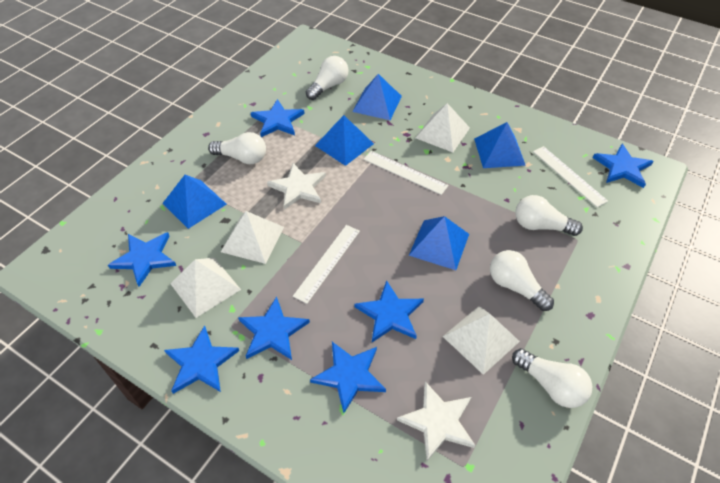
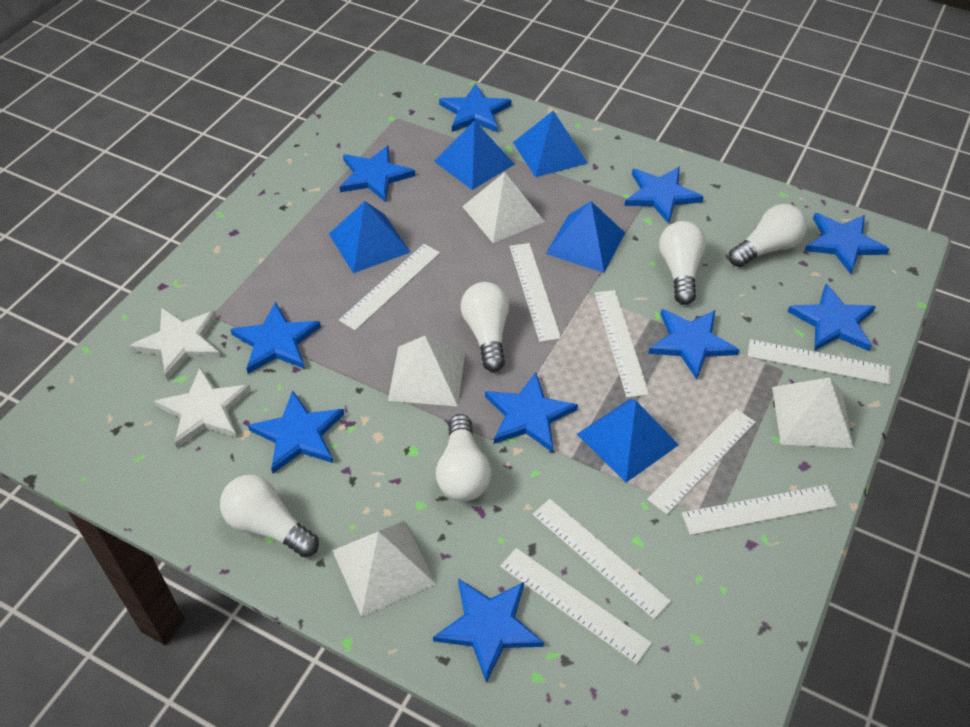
blue star: 7 -> 10
white ruler: 3 -> 8

